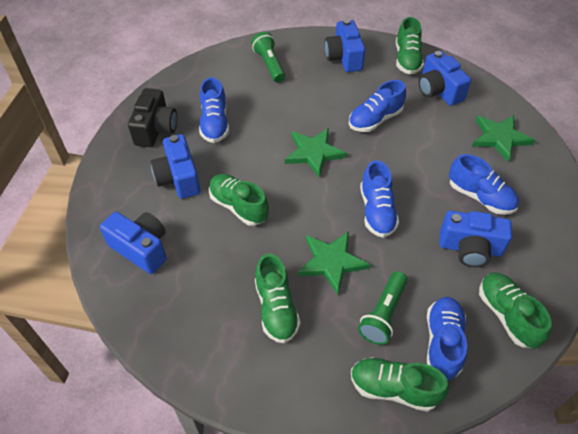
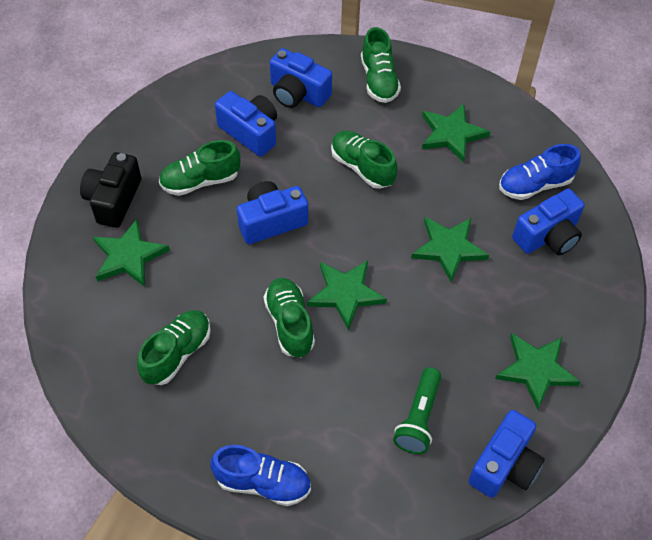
blue shoe: 5 -> 2
green flashlight: 2 -> 1
green star: 3 -> 5

